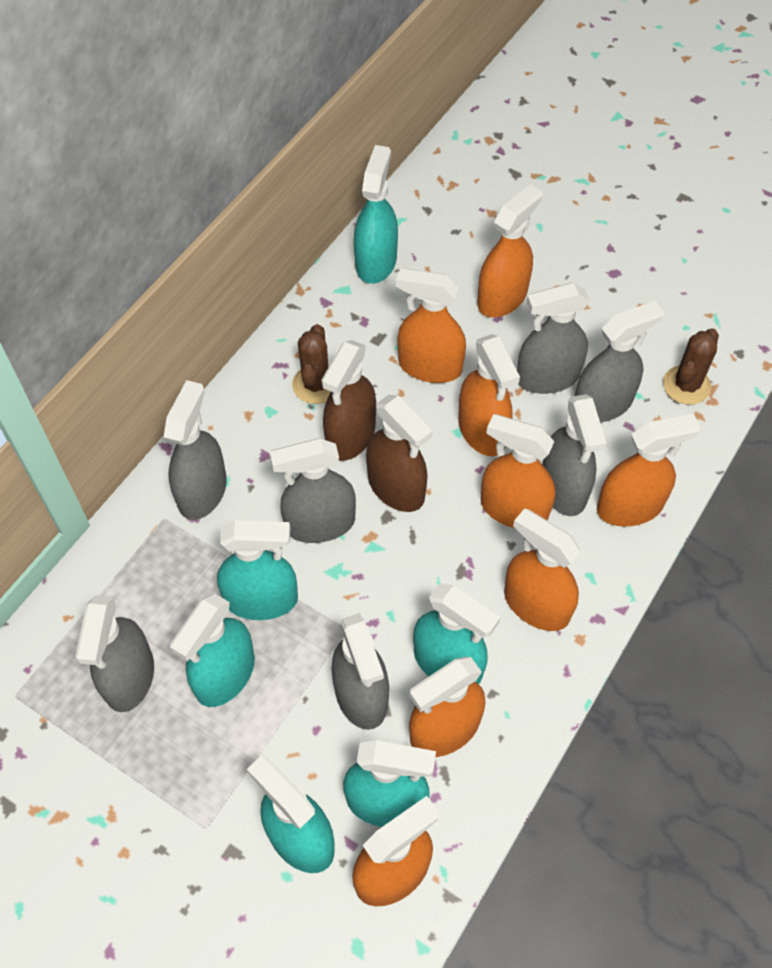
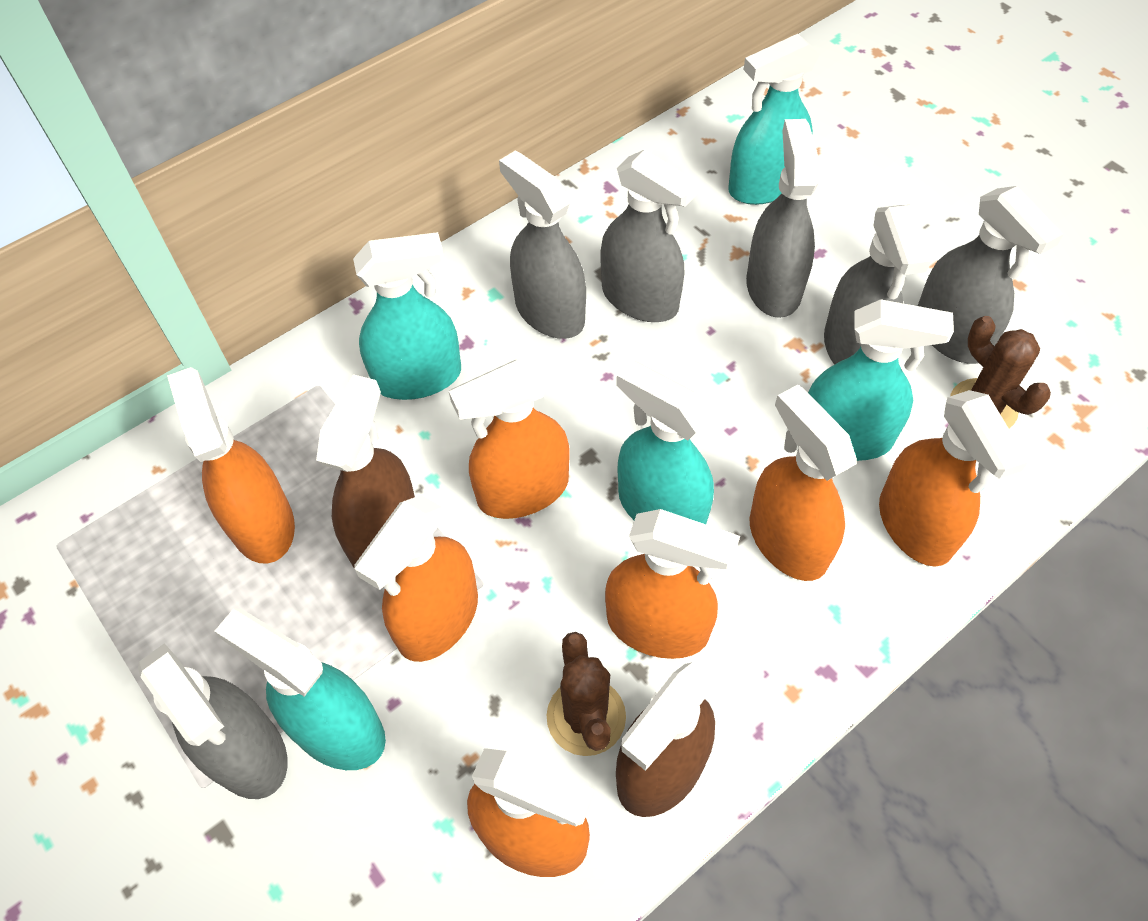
grey spray bottle: 7 -> 6
orange spray bottle: 8 -> 7
turquoise spray bottle: 6 -> 5

